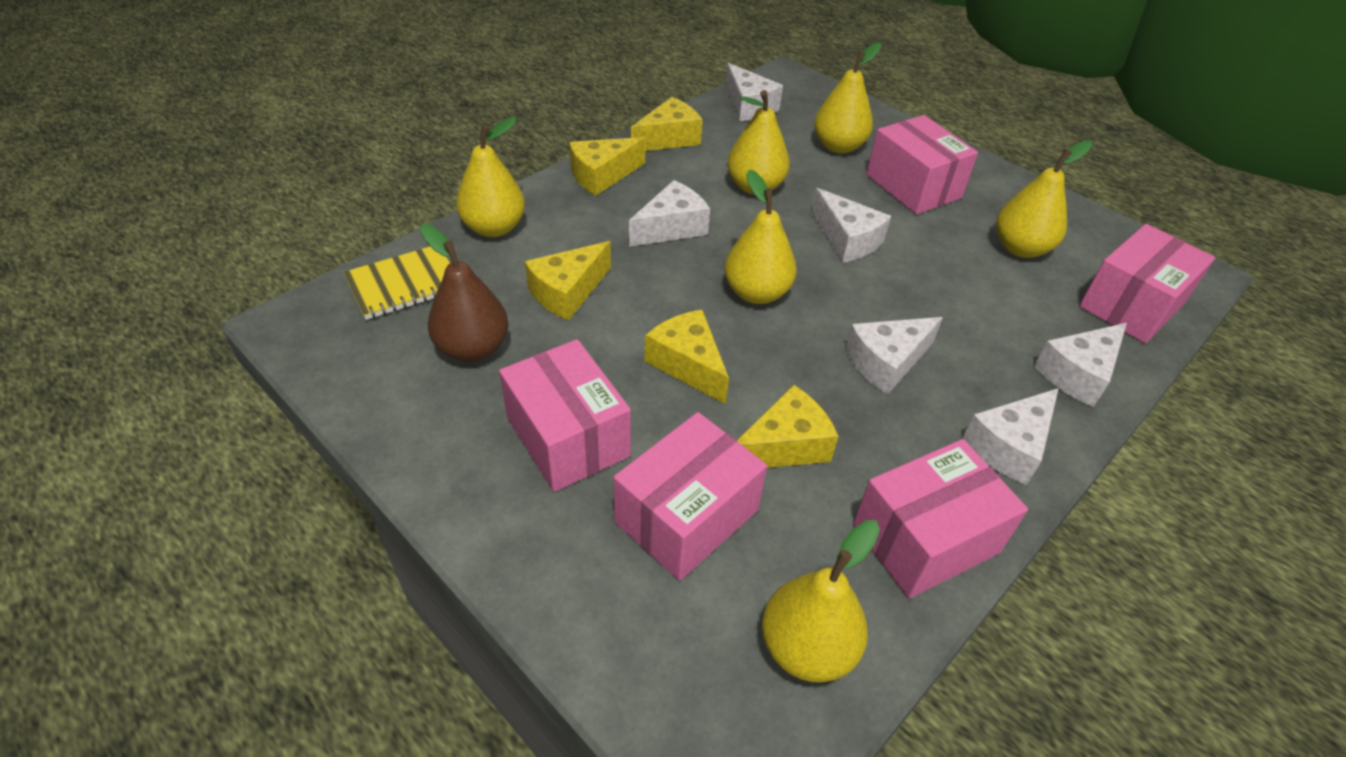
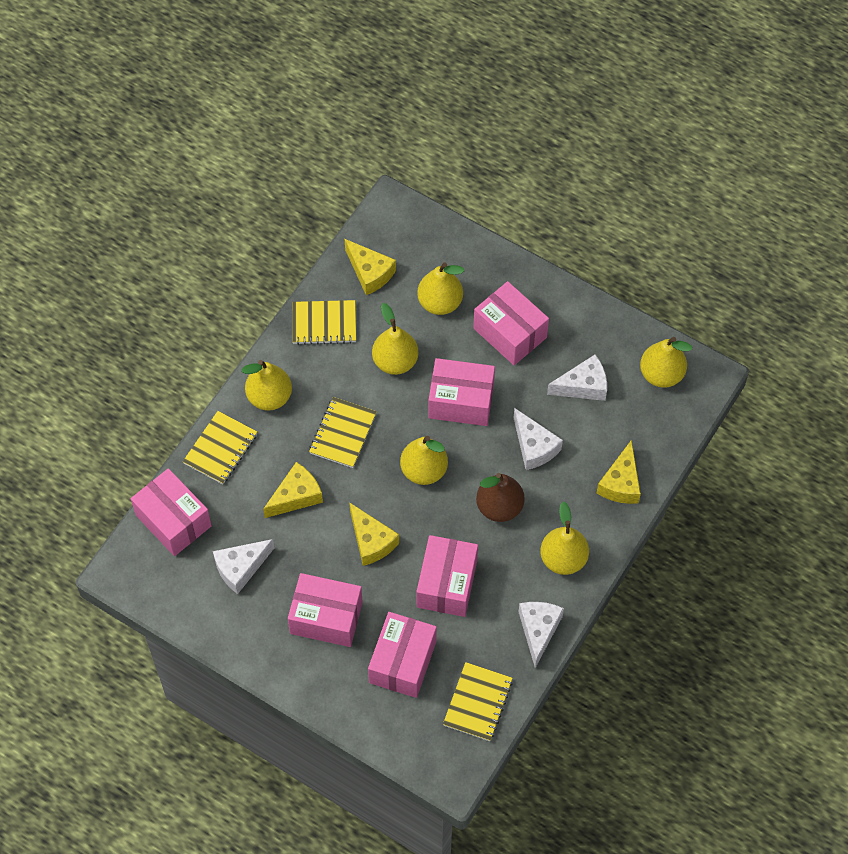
pink box: 5 -> 6
white cheese: 6 -> 4
yellow cheese: 5 -> 4
yellow notebook: 1 -> 4

